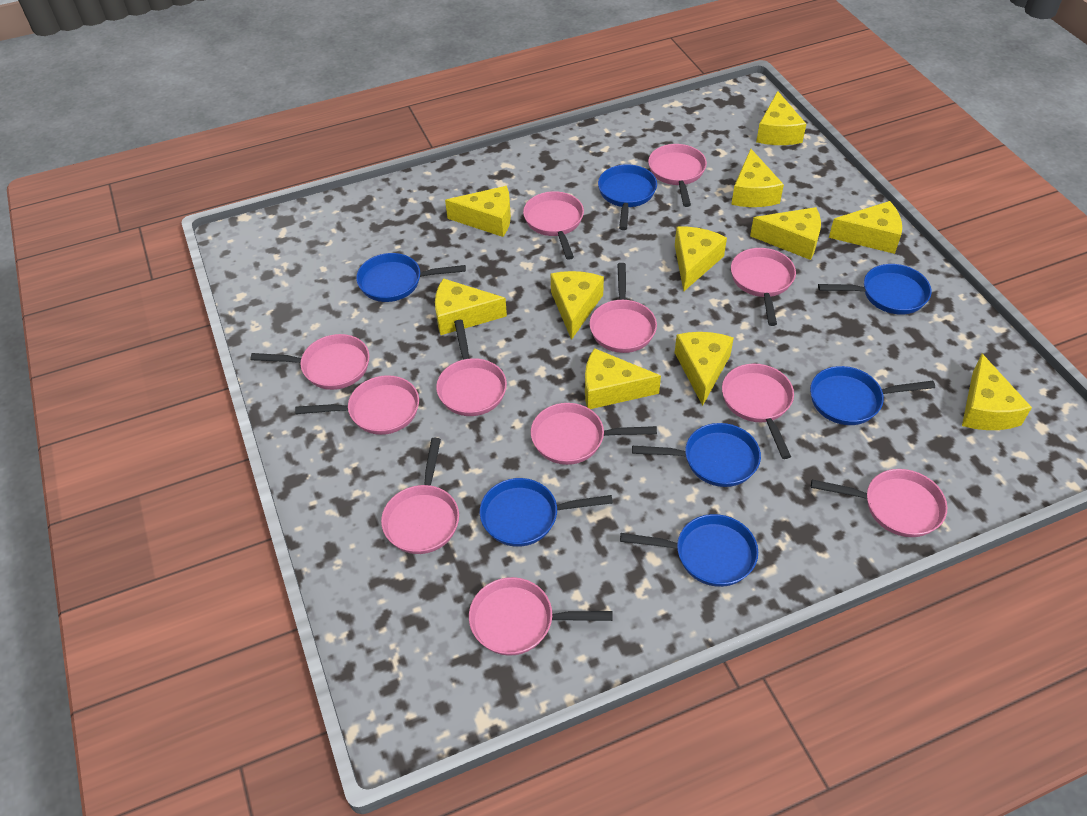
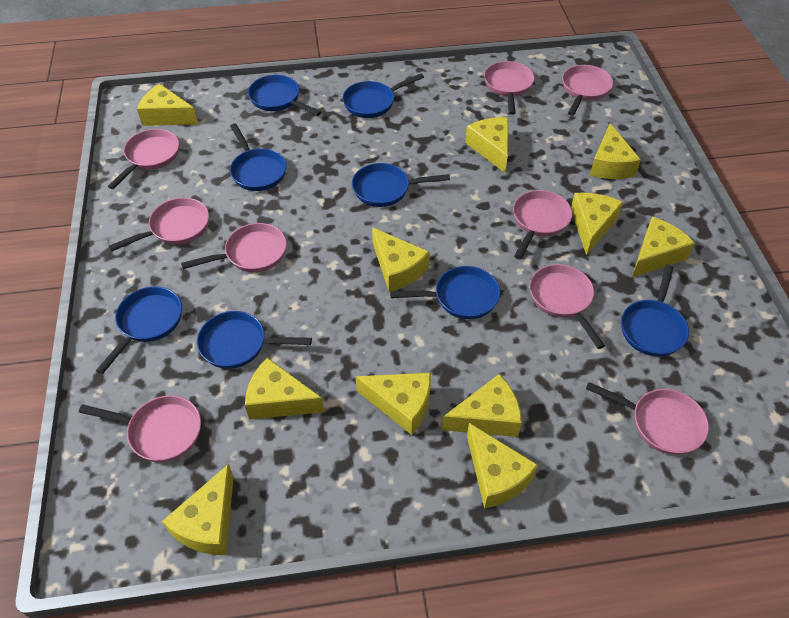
blue pan: 7 -> 8
pink pan: 12 -> 9

